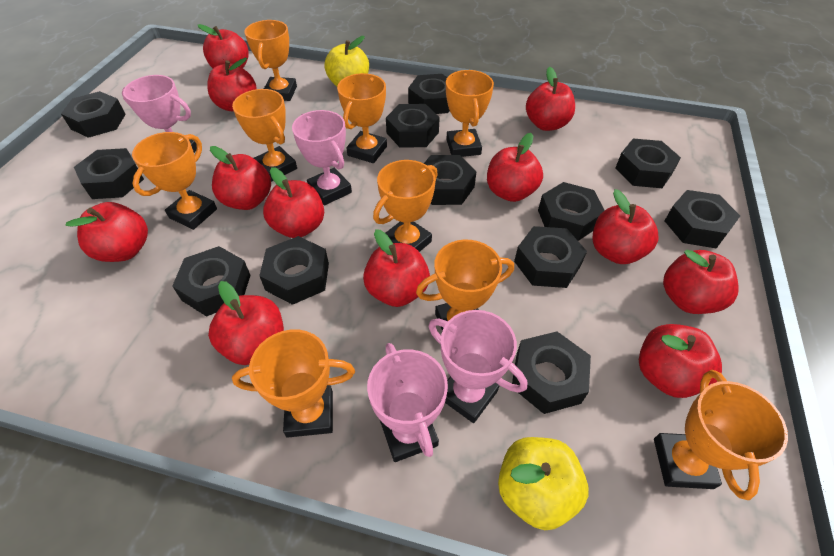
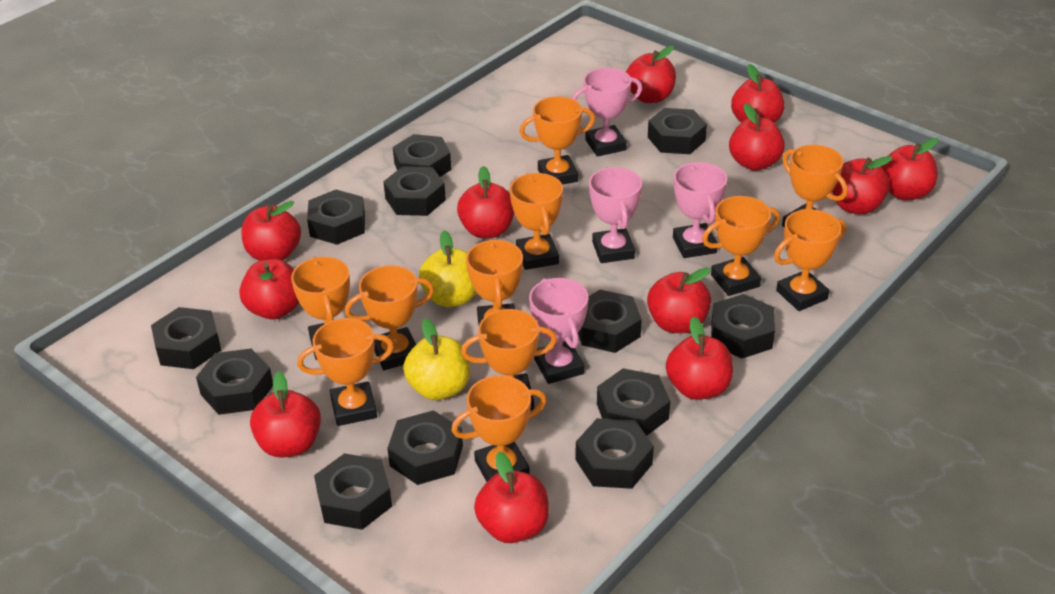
orange trophy: 9 -> 11

